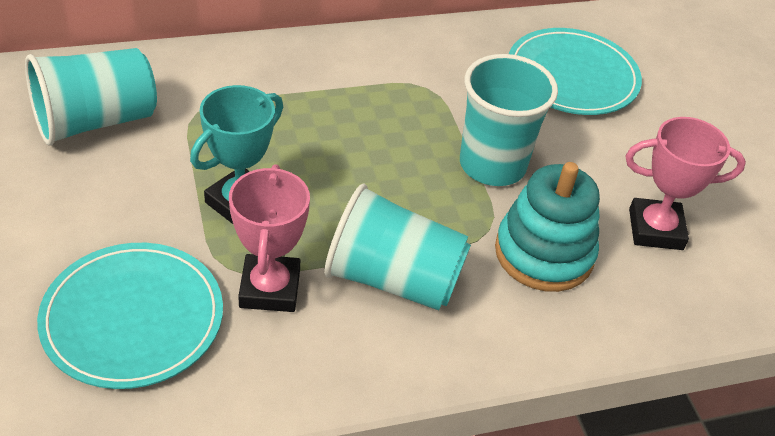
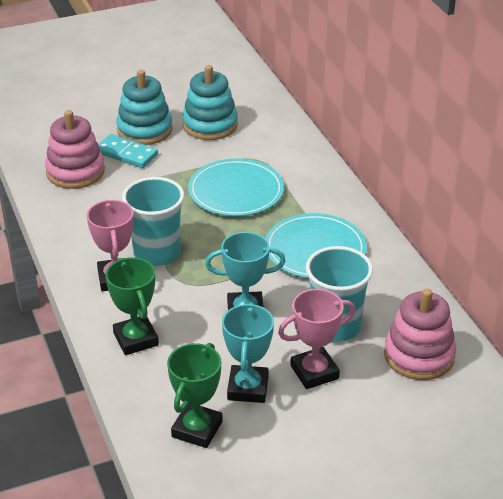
green trophy: 0 -> 2
pink stacking toy: 0 -> 2
turquoise cup: 3 -> 2
turquoise domino: 0 -> 1
turquoise stacking toy: 1 -> 2
turquoise trophy: 1 -> 2

